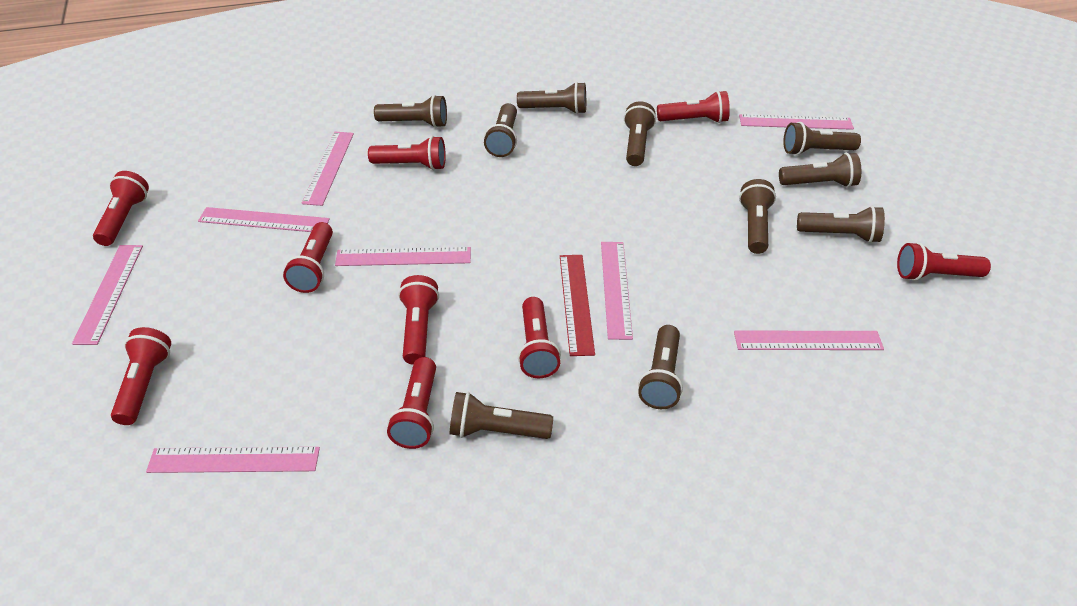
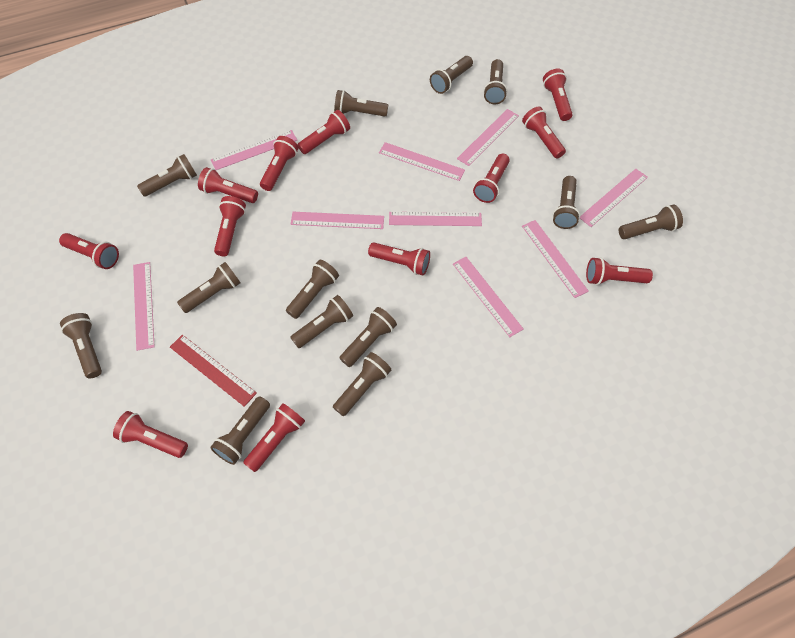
brown flashlight: 10 -> 13
pink ruler: 8 -> 9
red flashlight: 9 -> 12

